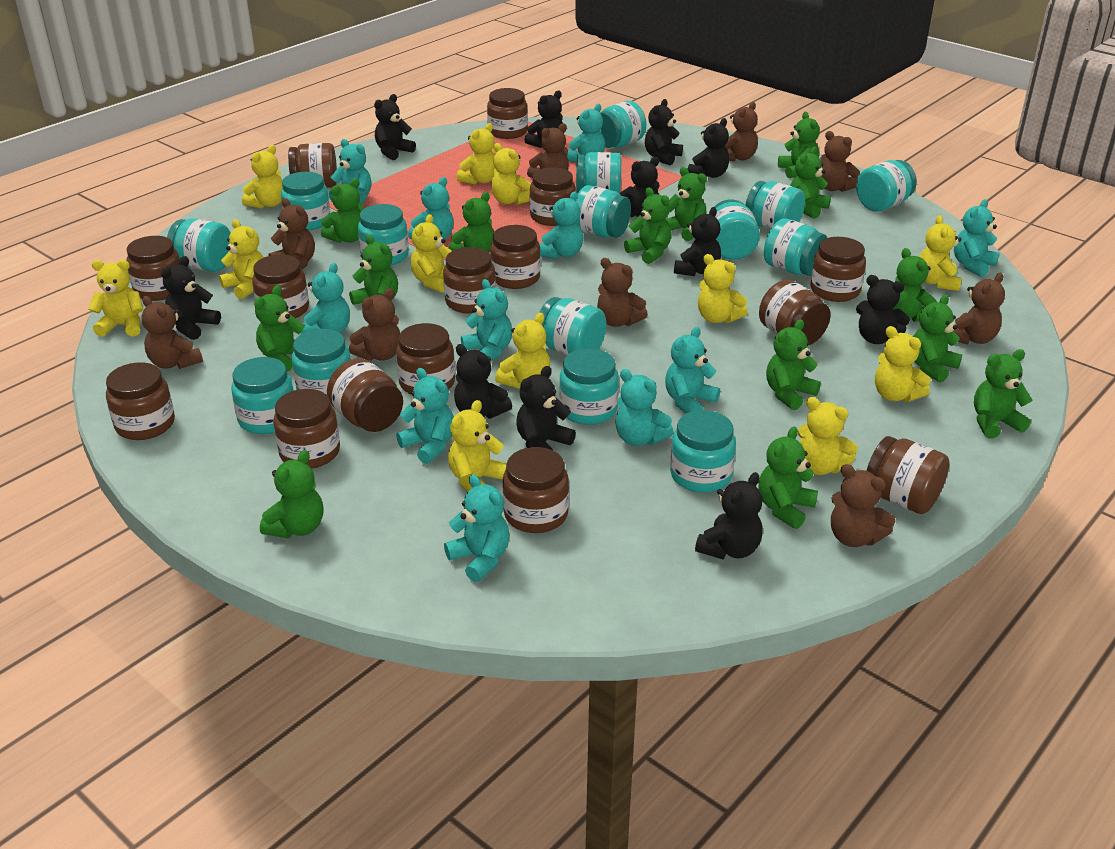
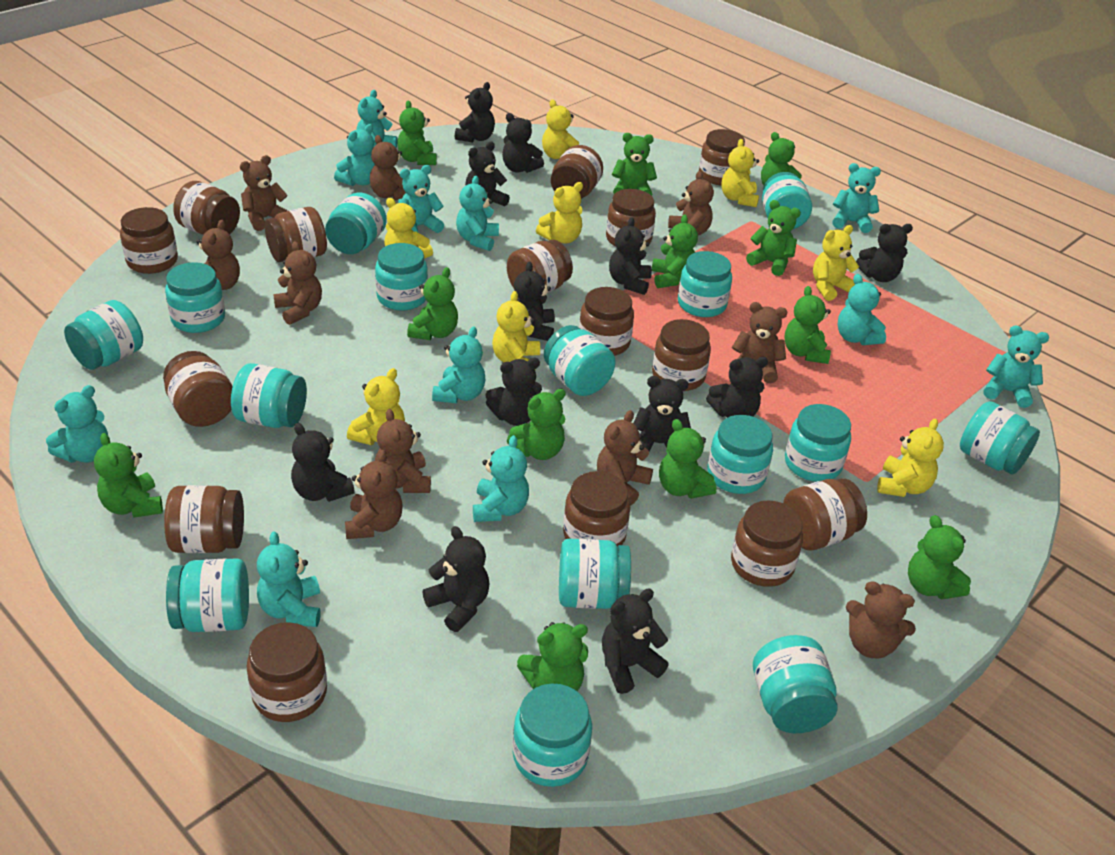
black teddy bear: 11 -> 12
brown teddy bear: 9 -> 10
green teddy bear: 14 -> 12
yellow teddy bear: 12 -> 8

